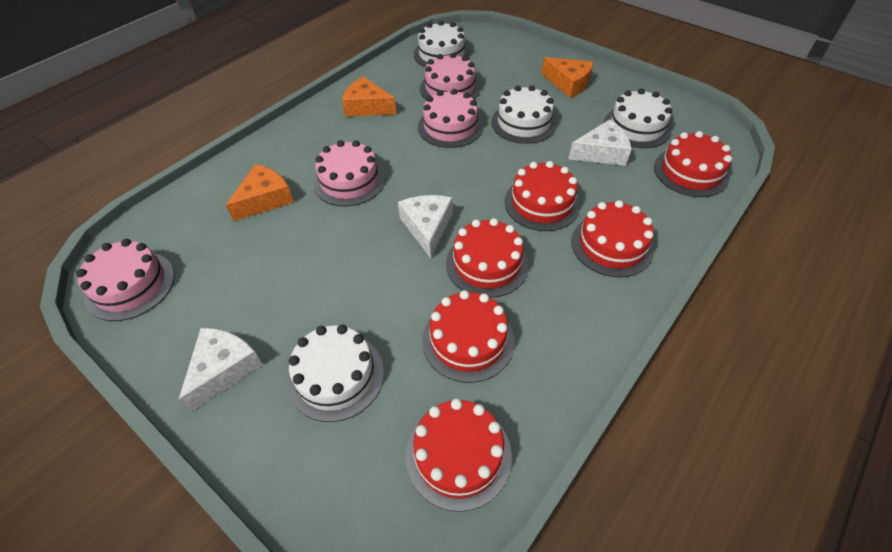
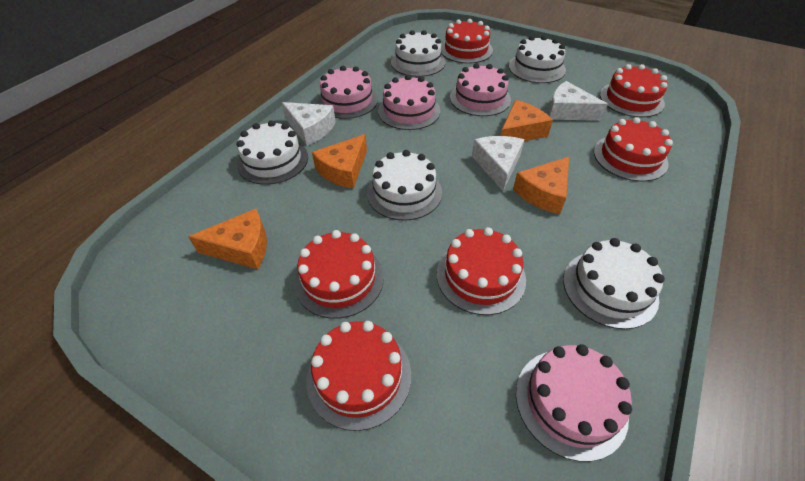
orange cheese: 3 -> 4
white cake: 4 -> 5

